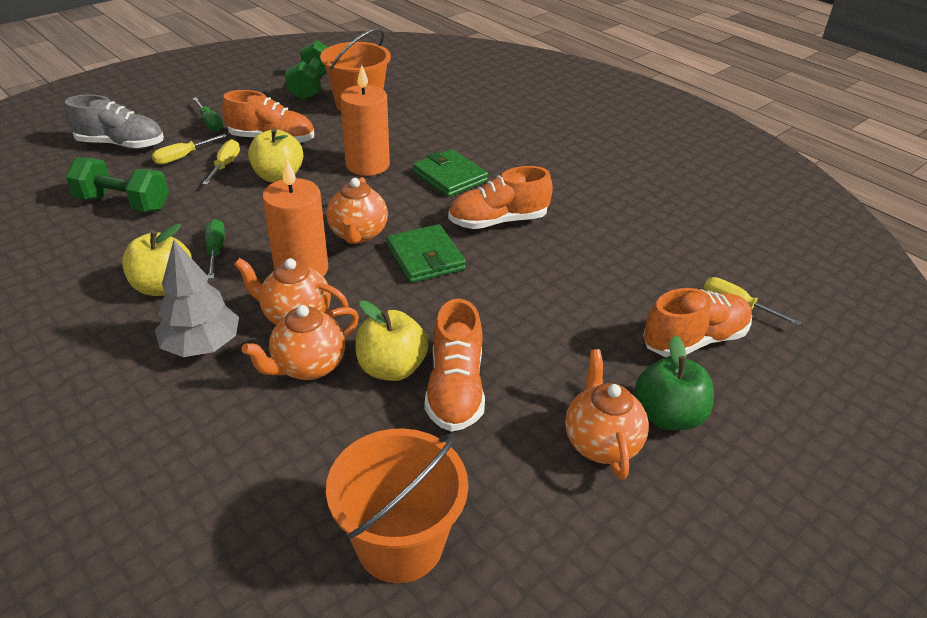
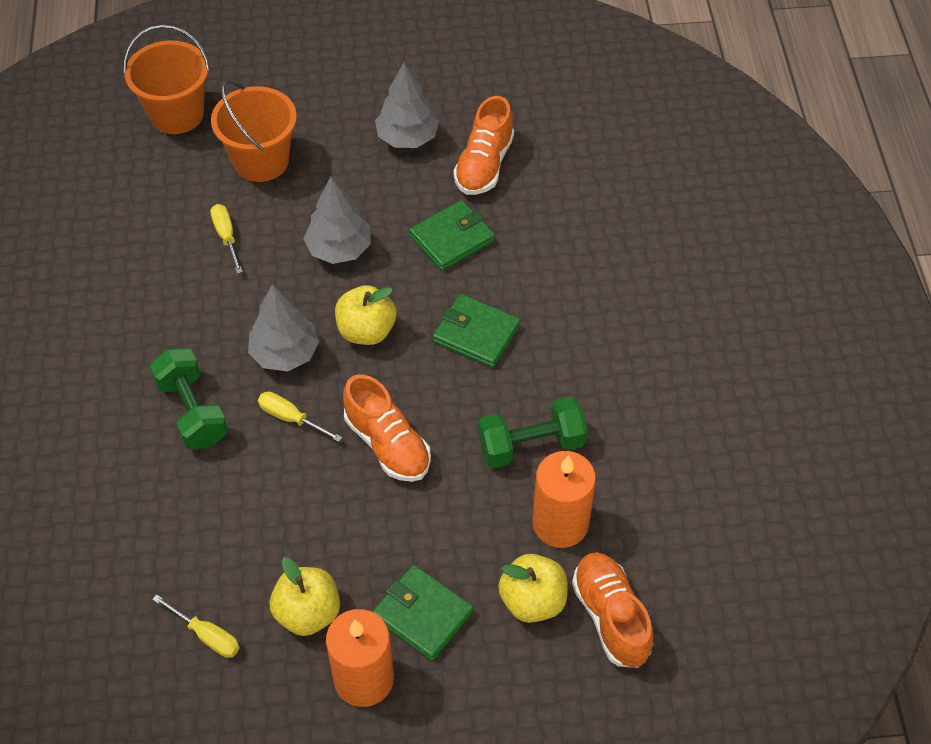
green apple: 1 -> 0
green screwdriver: 2 -> 0
green wallet: 2 -> 3
grey shoe: 1 -> 0
grey tree: 1 -> 3
orange shoe: 4 -> 3
orange teapot: 4 -> 0

